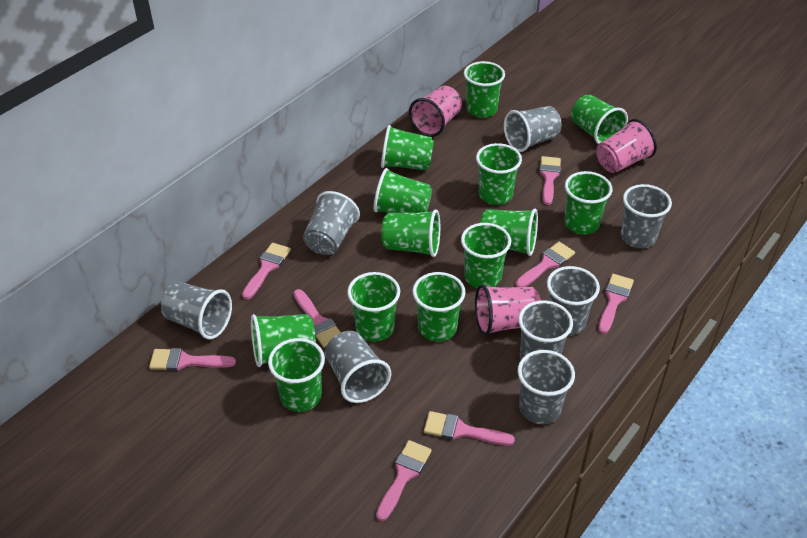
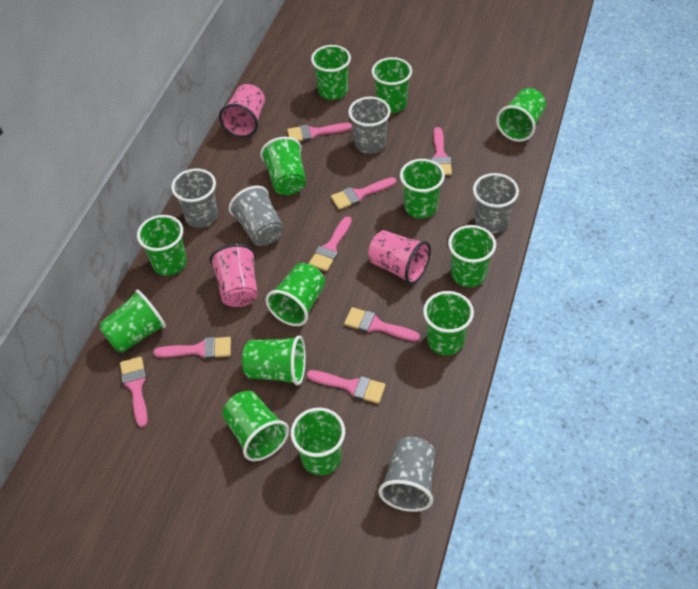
grey cup: 8 -> 5

